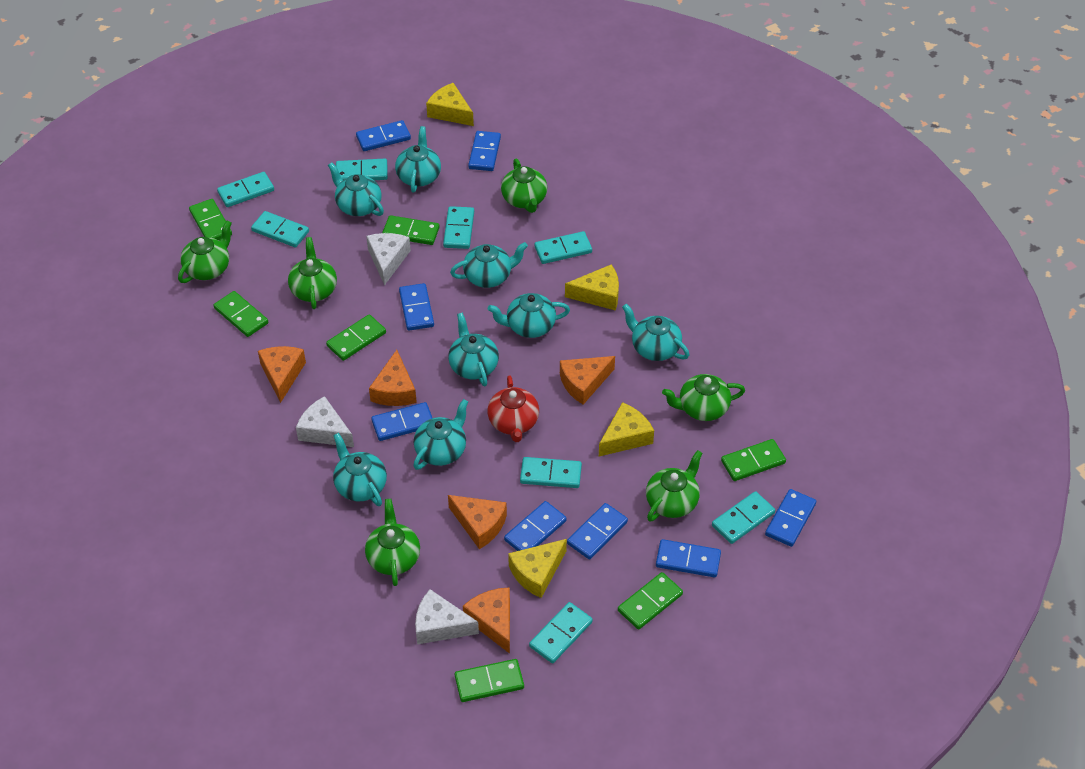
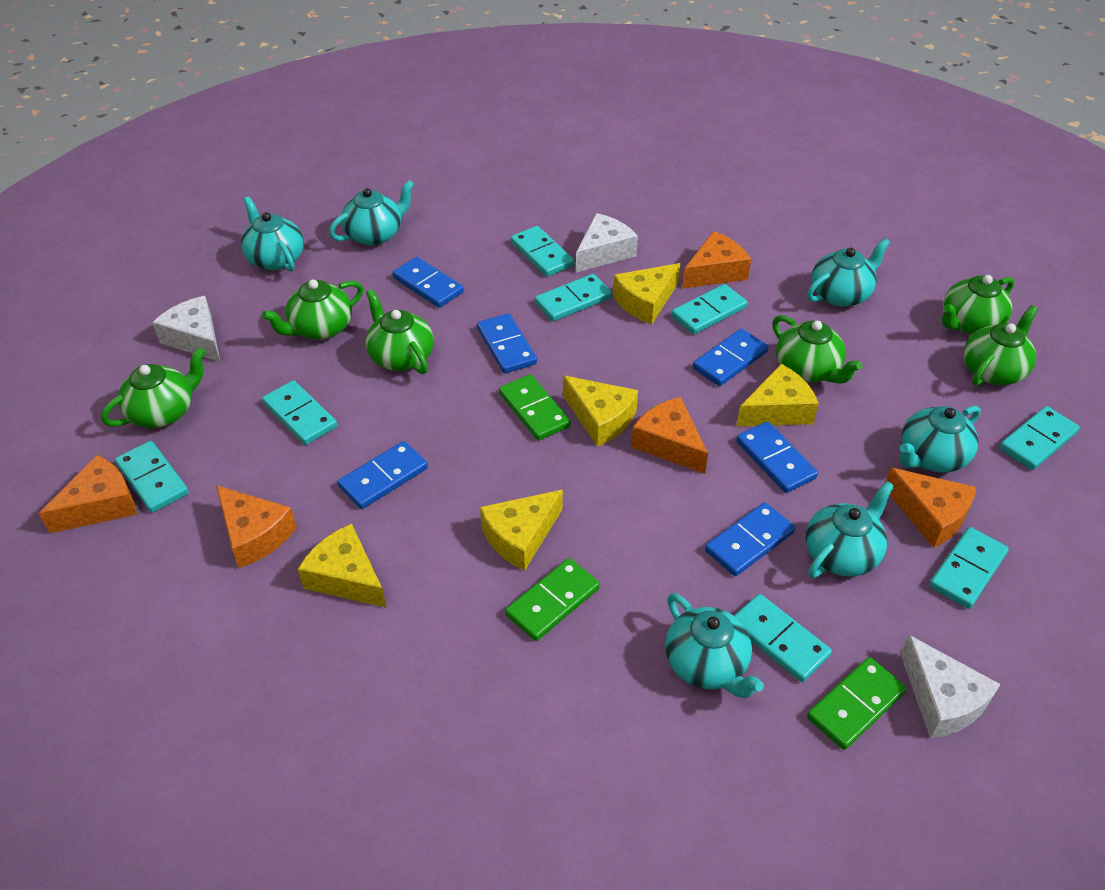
blue domino: 8 -> 6
green domino: 7 -> 3
red teapot: 1 -> 0
turquoise teapot: 8 -> 6
yellow cheese: 4 -> 5

